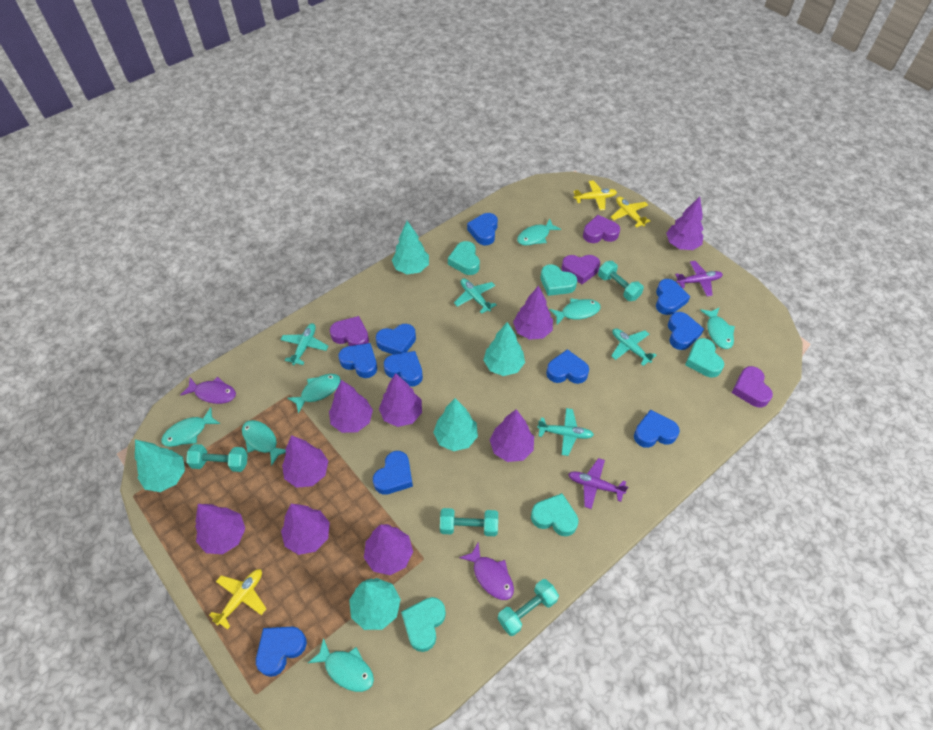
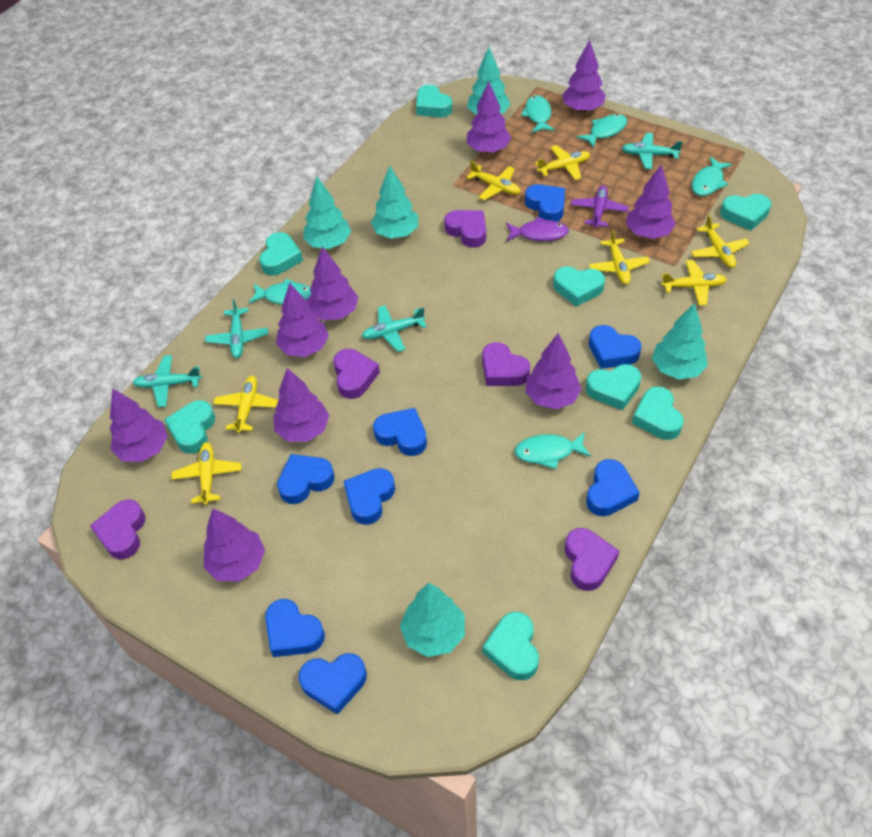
blue heart: 10 -> 8
purple fish: 2 -> 1
purple heart: 4 -> 5
purple plane: 2 -> 1
turquoise dumbbell: 4 -> 0
turquoise fish: 7 -> 5
turquoise heart: 5 -> 8
yellow plane: 3 -> 7

